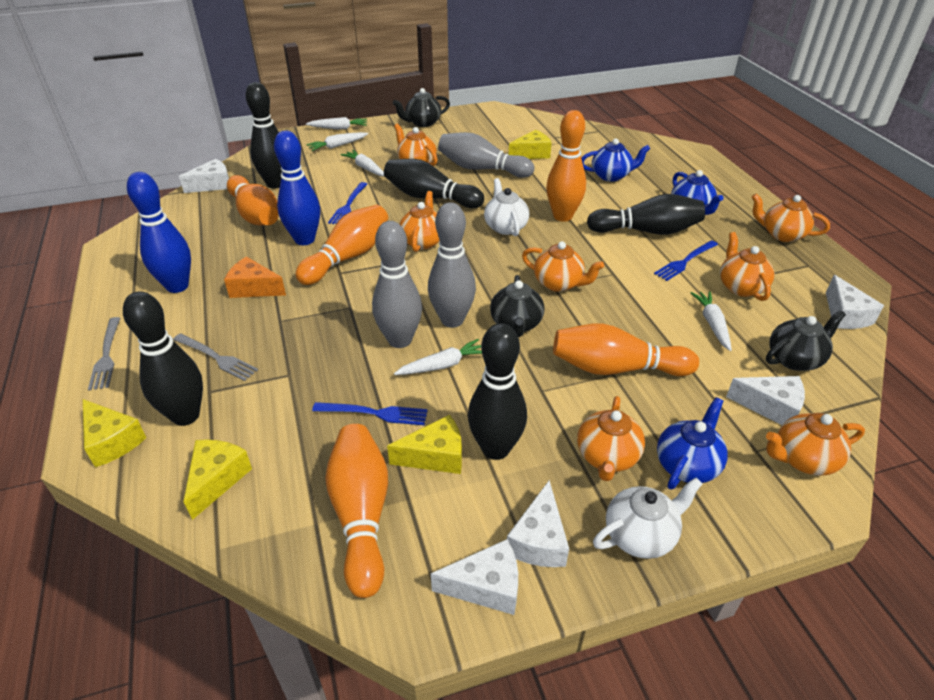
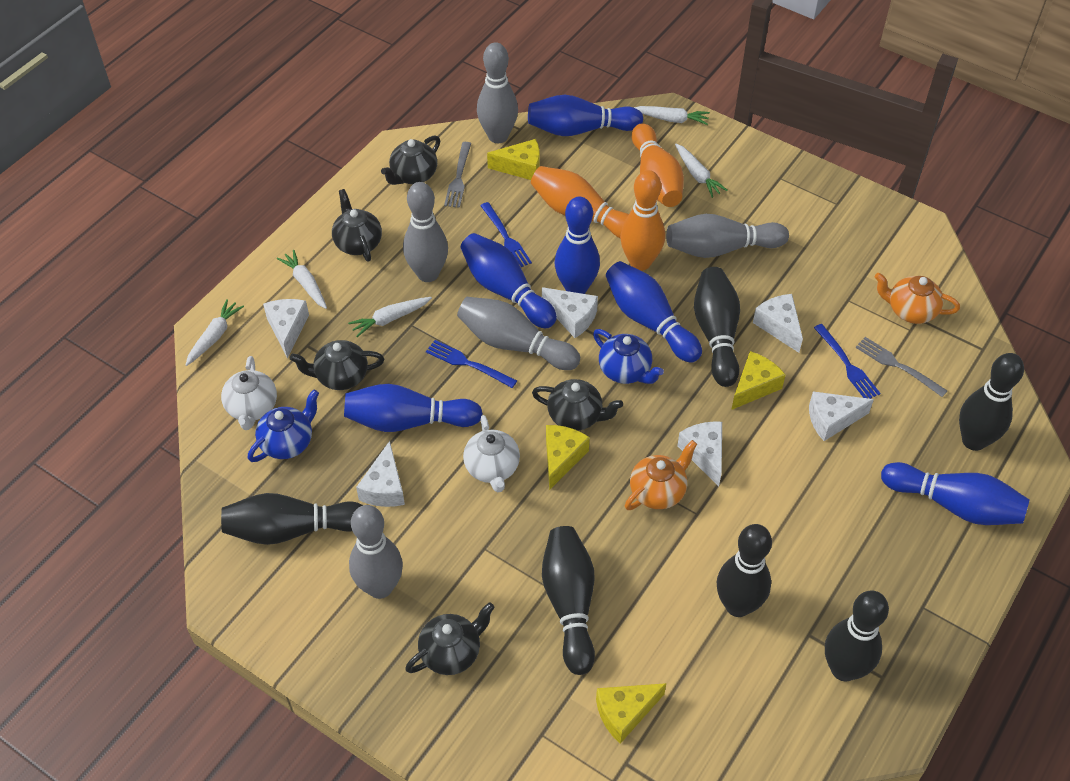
black bowling pin: 5 -> 6
black teapot: 3 -> 5
blue bowling pin: 2 -> 6
blue teapot: 3 -> 2
grey bowling pin: 3 -> 5
orange bowling pin: 5 -> 3
orange cheese: 1 -> 0
orange teapot: 7 -> 2
white cheese: 5 -> 6

